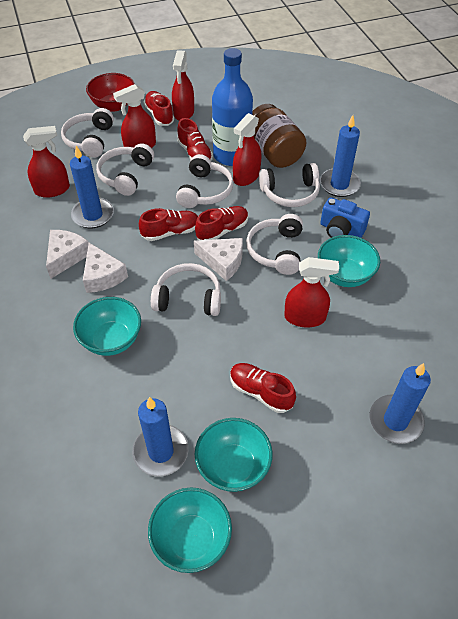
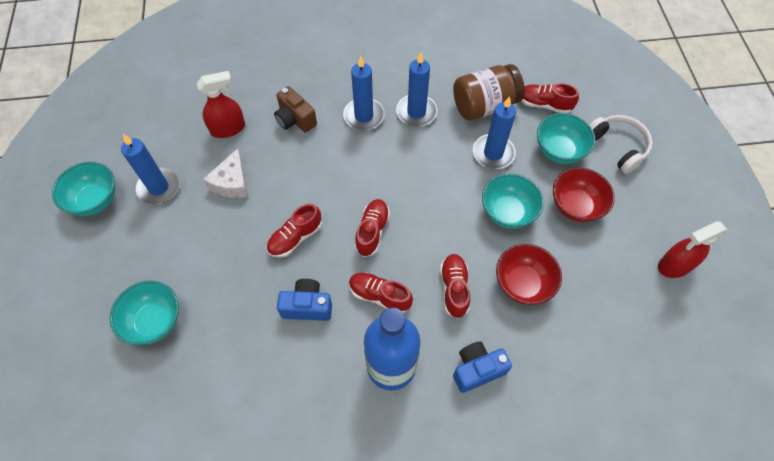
blue camera: 1 -> 2
brown camera: 0 -> 1
red bowl: 1 -> 2
red spray bottle: 5 -> 2
white cheese: 3 -> 1
white headphones: 6 -> 1

